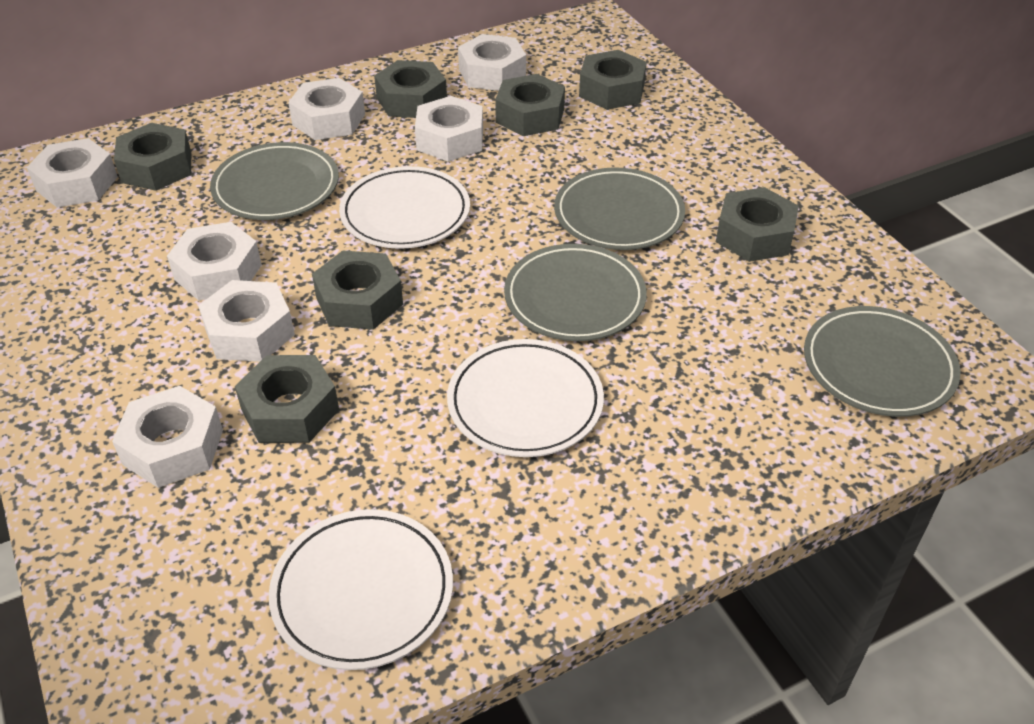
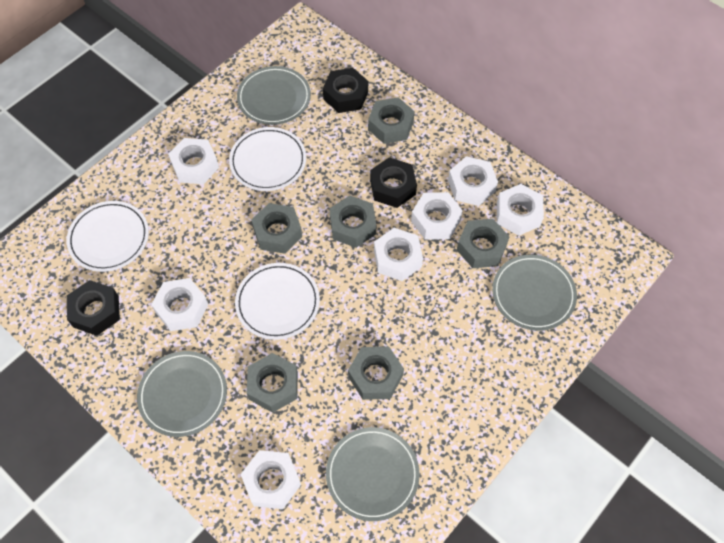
black nut: 0 -> 3
grey nut: 7 -> 6

